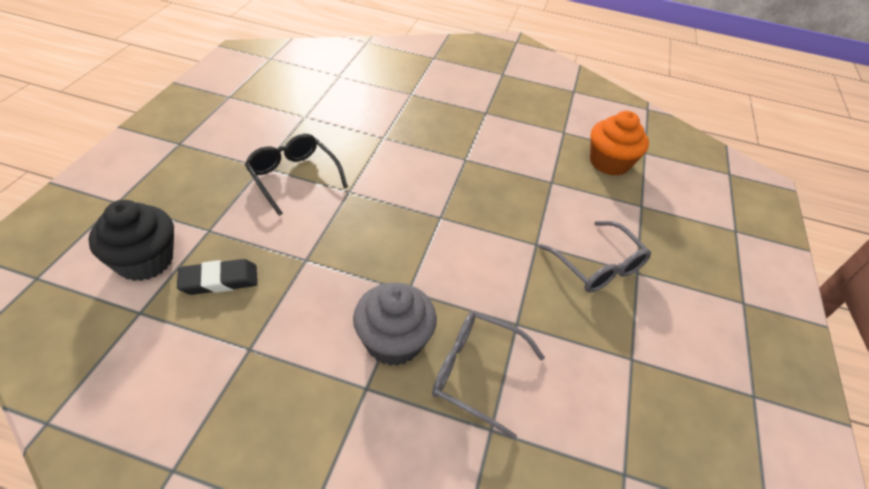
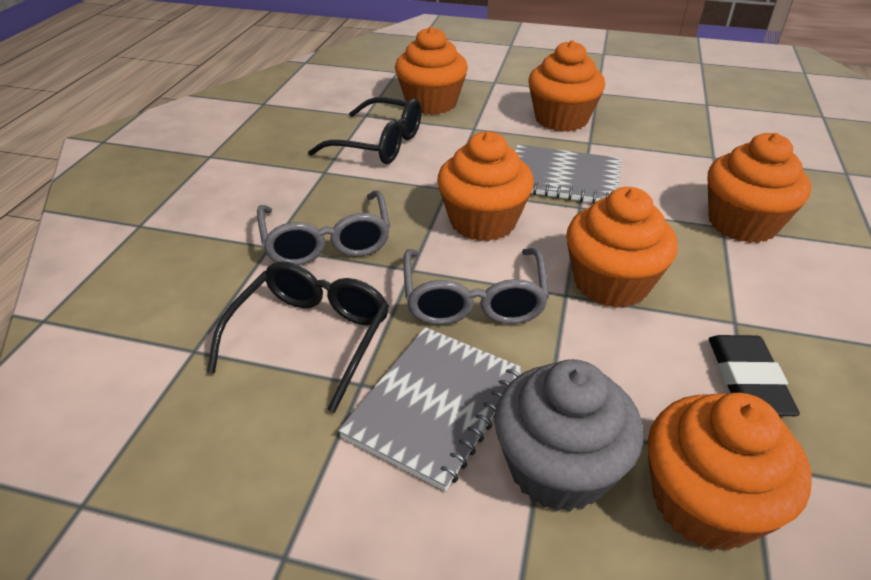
black cupcake: 1 -> 0
black glasses: 1 -> 2
grey notebook: 0 -> 2
orange cupcake: 1 -> 6

